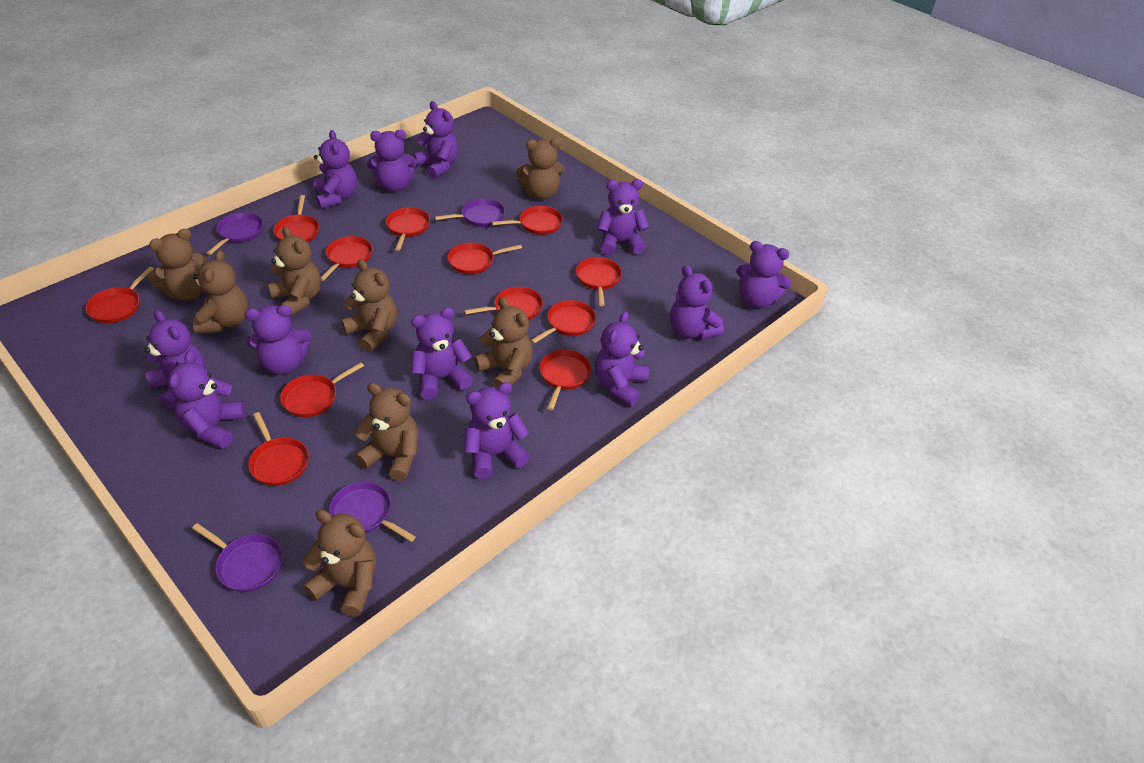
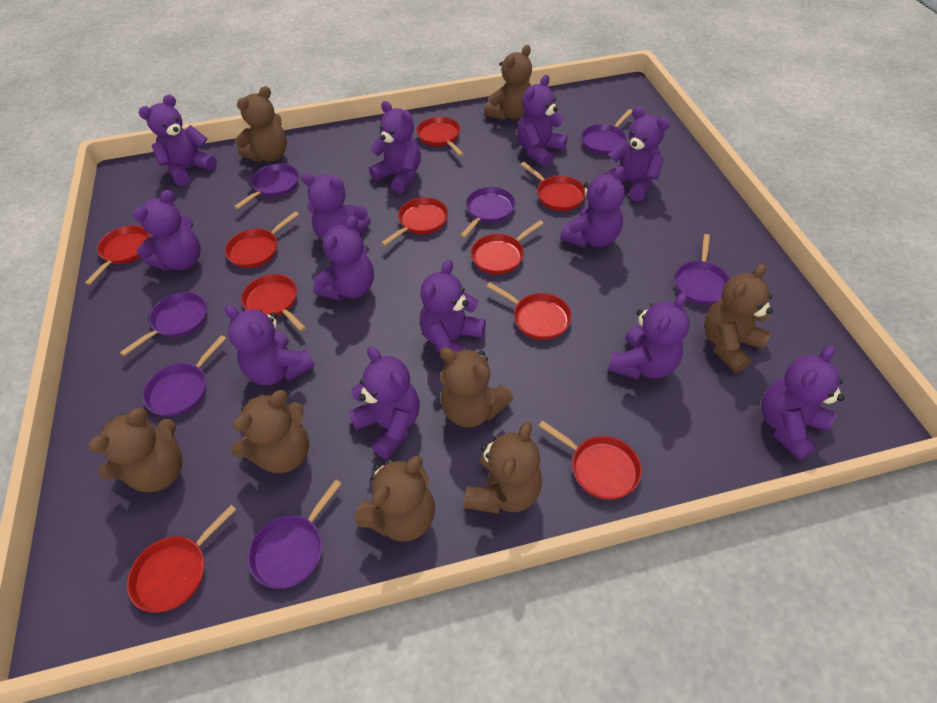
purple pan: 4 -> 7
purple teddy bear: 12 -> 13
red pan: 12 -> 10

